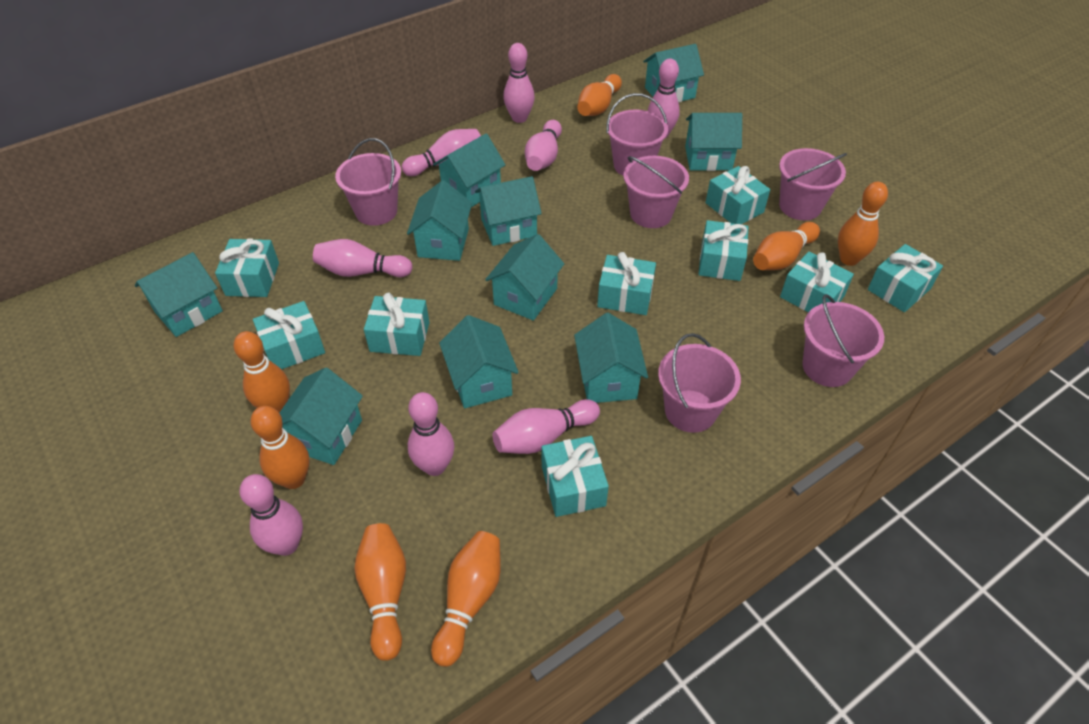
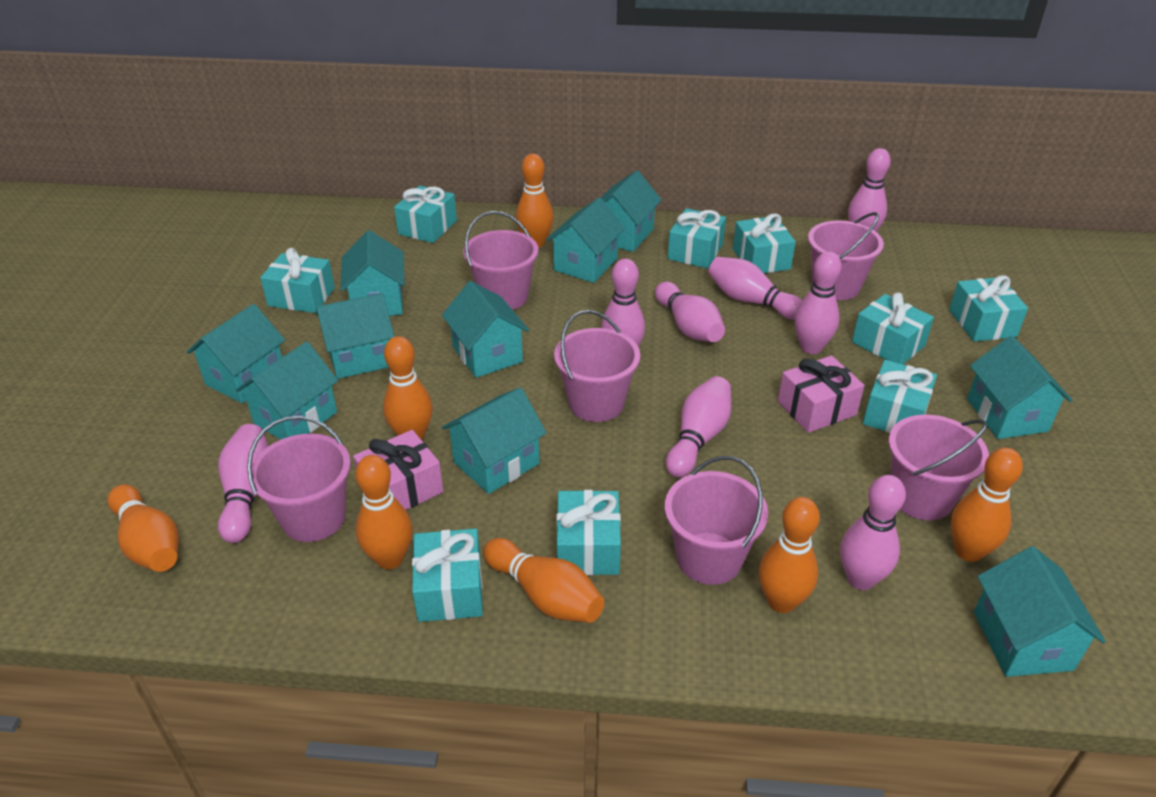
pink gift: 0 -> 2

